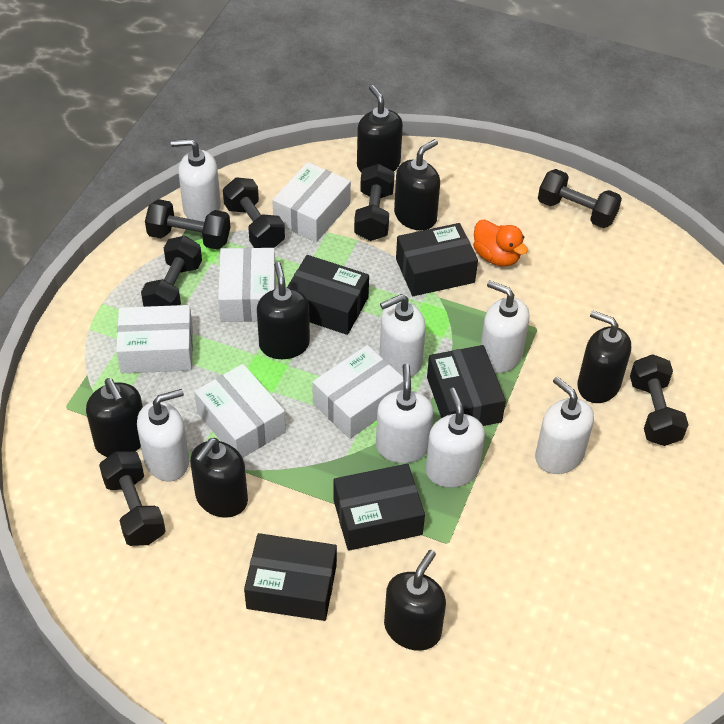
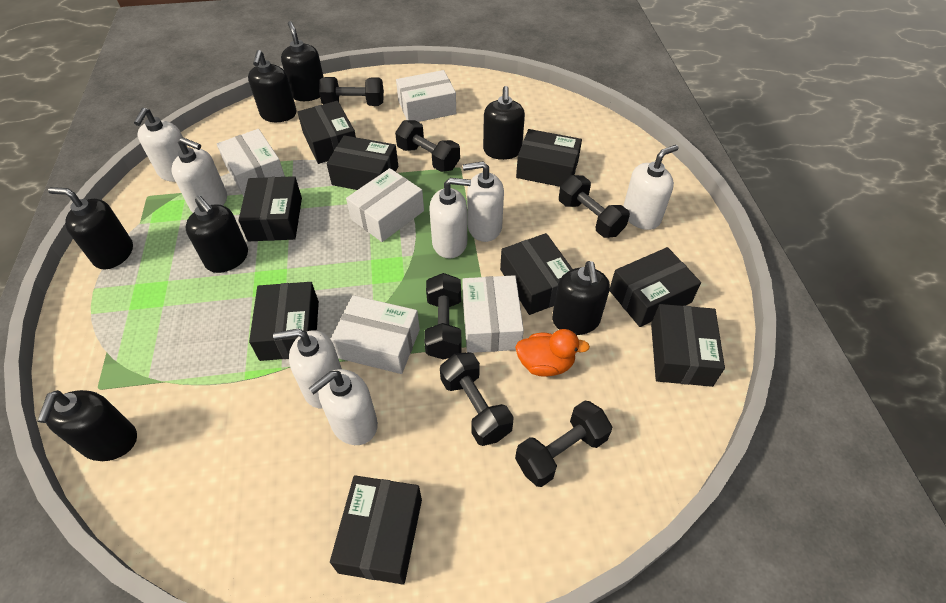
black box: 5 -> 9
black dumbbell: 7 -> 6

